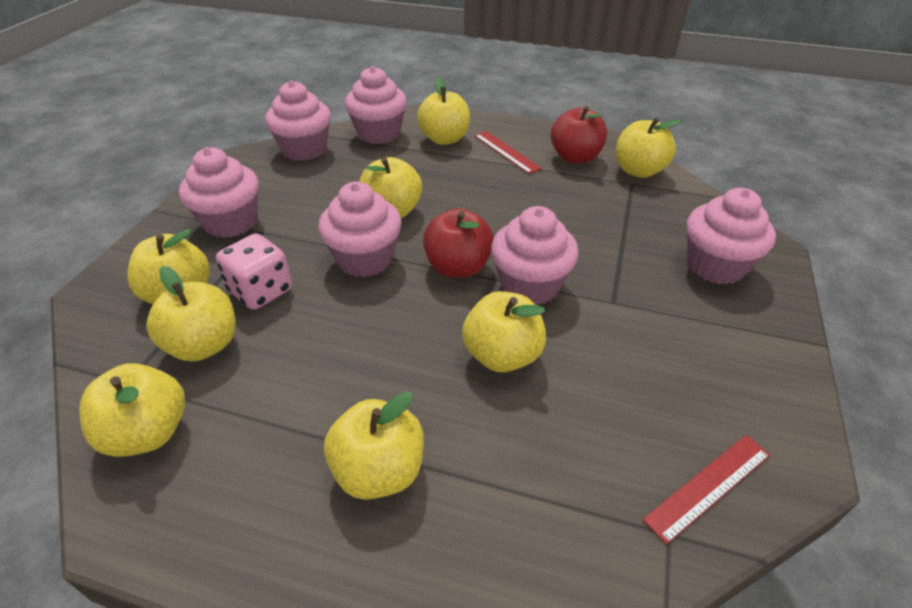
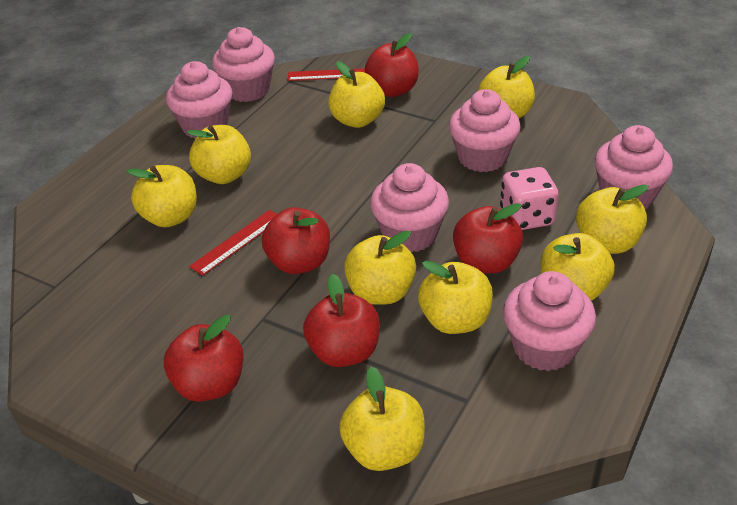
red apple: 2 -> 5
yellow apple: 8 -> 9

